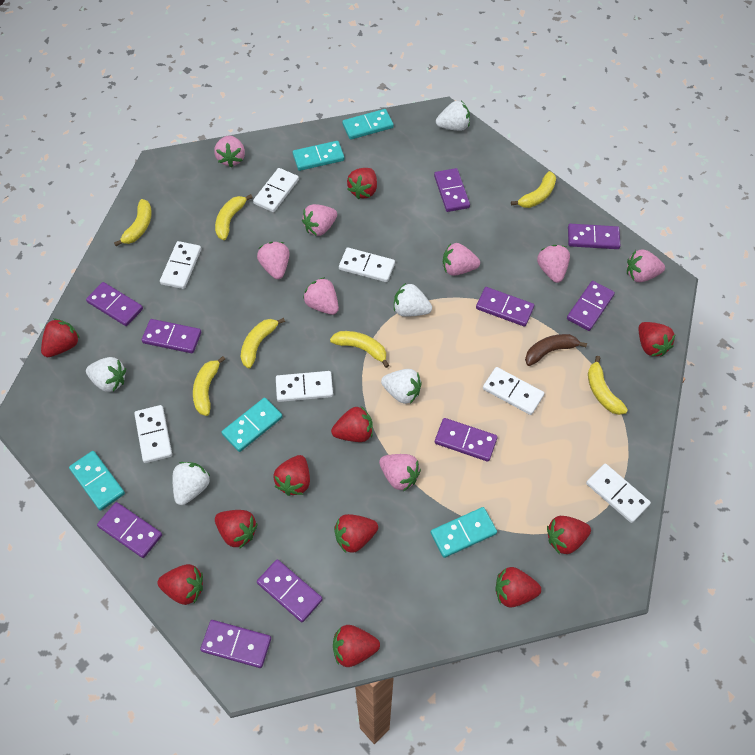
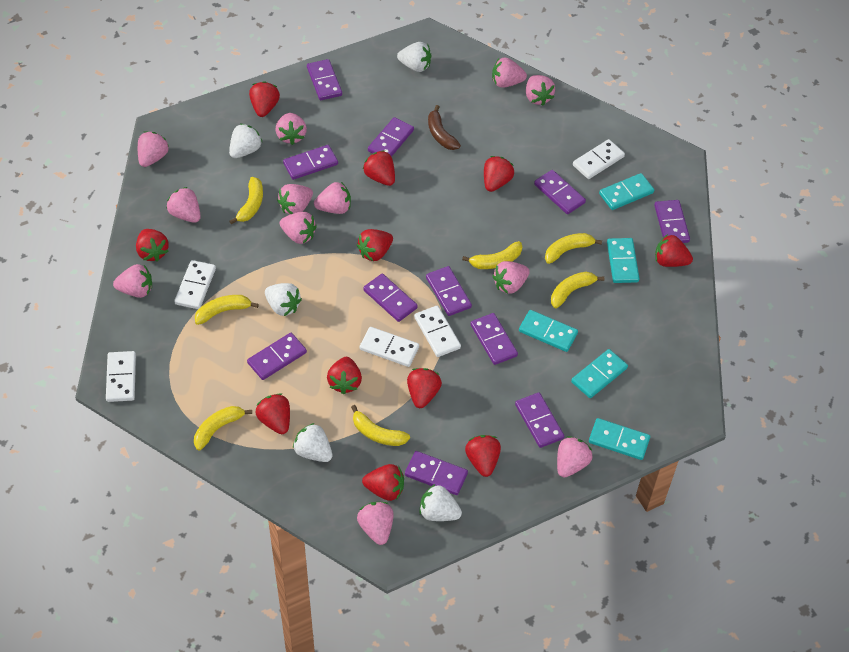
pink strawberry: 8 -> 12
purple domino: 10 -> 11
white domino: 7 -> 5

